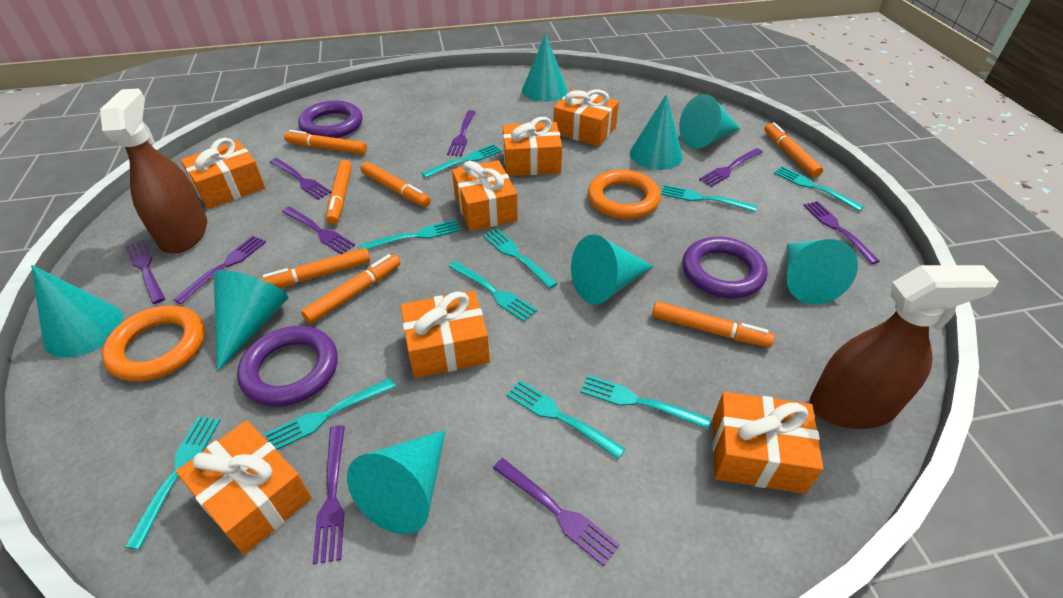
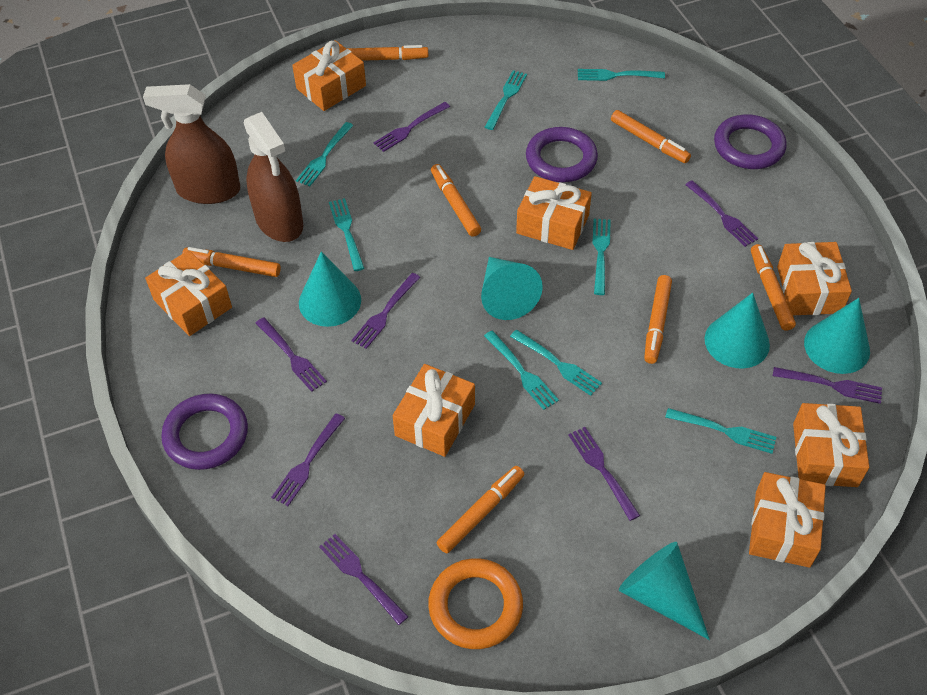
orange ring: 2 -> 1
purple fork: 9 -> 8
turquoise cone: 8 -> 5
turquoise fork: 10 -> 8

